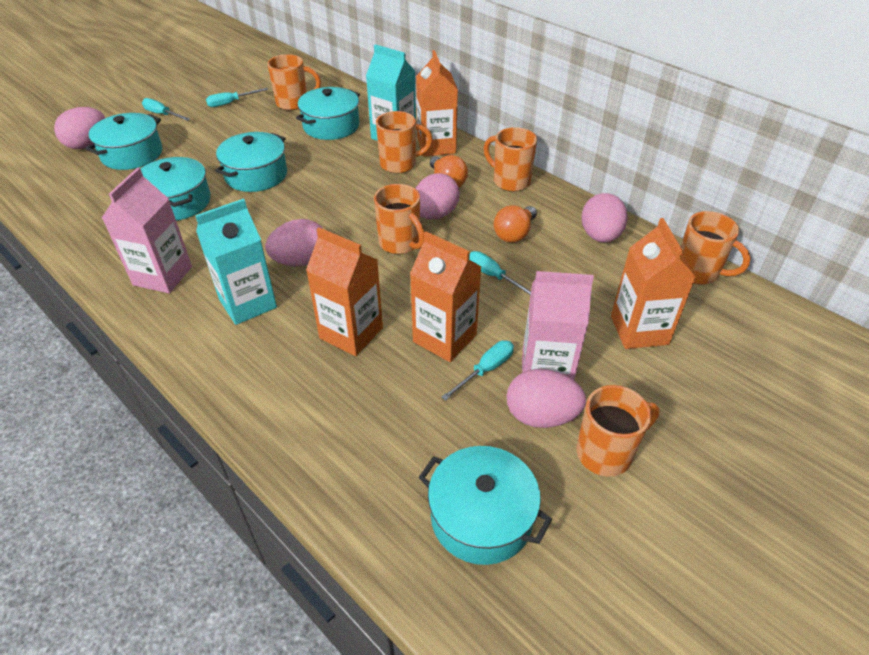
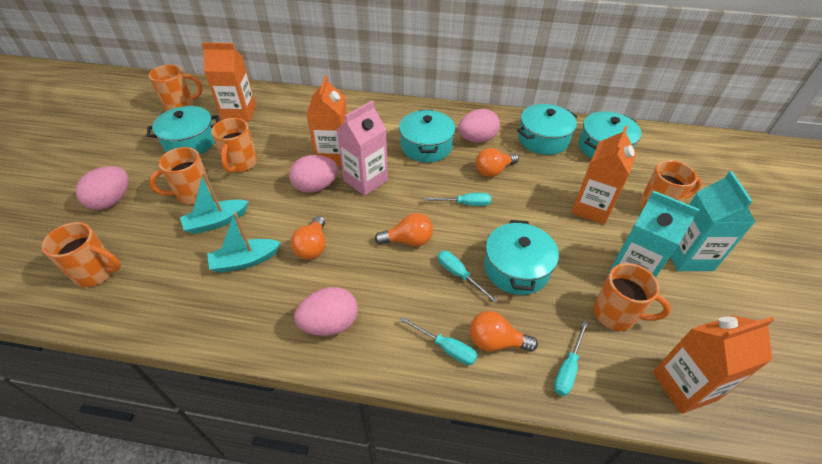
orange light bulb: 2 -> 4
pink carton: 2 -> 1
pink egg: 5 -> 4
turquoise boat: 0 -> 2

